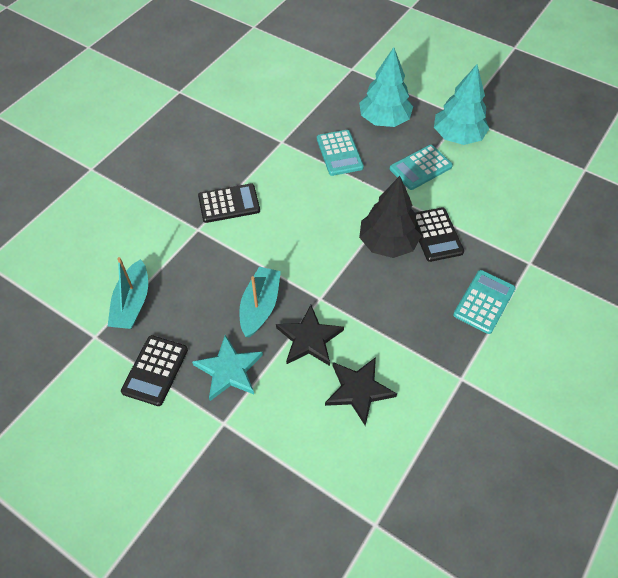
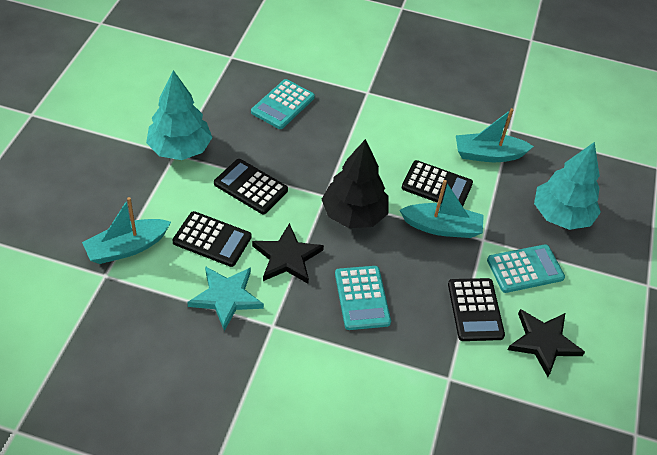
black calculator: 3 -> 4
turquoise boat: 2 -> 3

